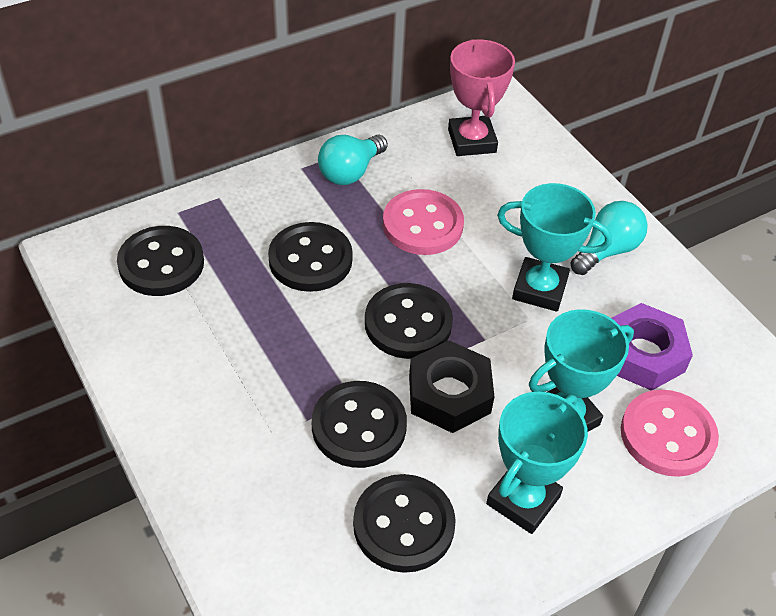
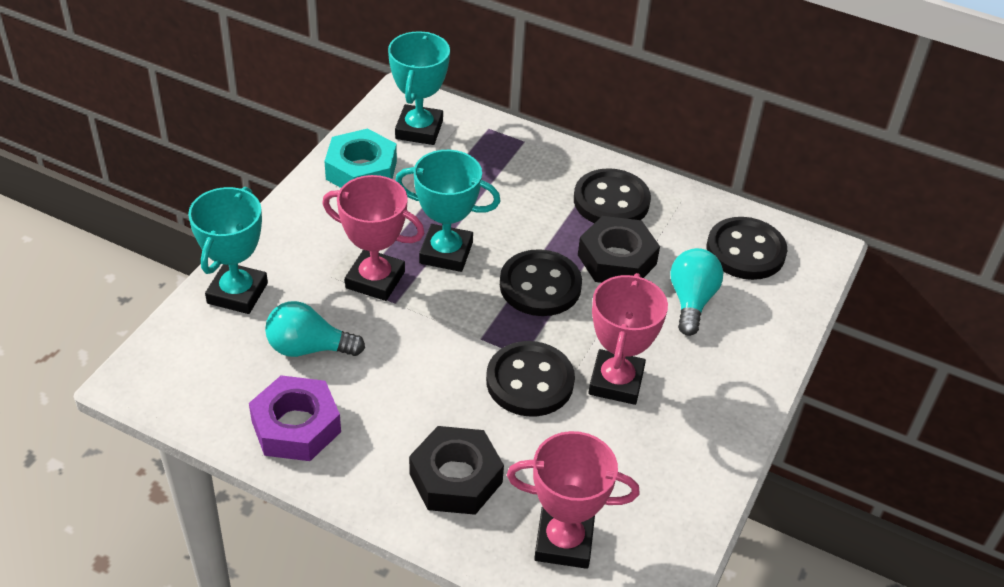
black button: 5 -> 4
black nut: 1 -> 2
pink button: 2 -> 0
pink trophy: 1 -> 3
turquoise nut: 0 -> 1

